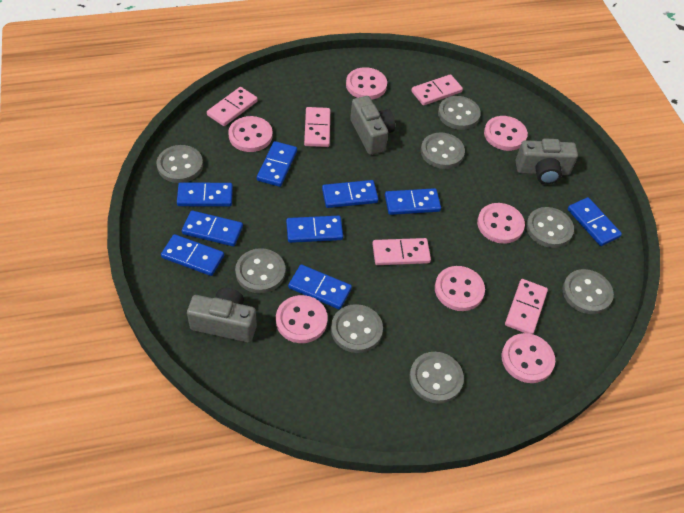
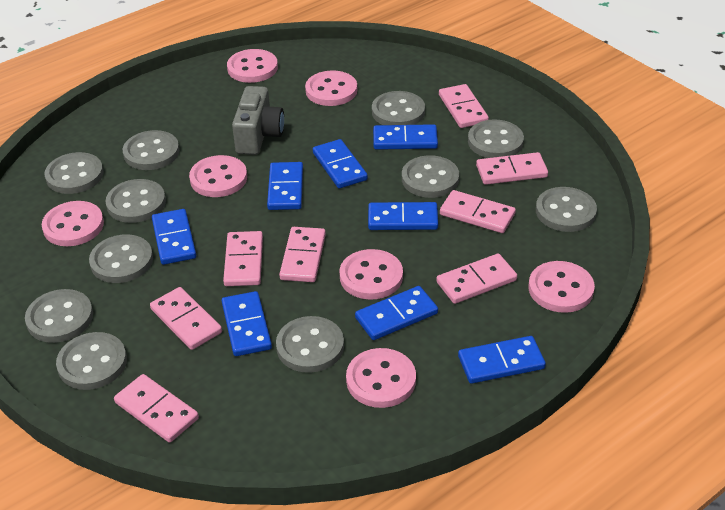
blue domino: 9 -> 8
grey button: 8 -> 11
grey camera: 3 -> 1
pink domino: 5 -> 8

